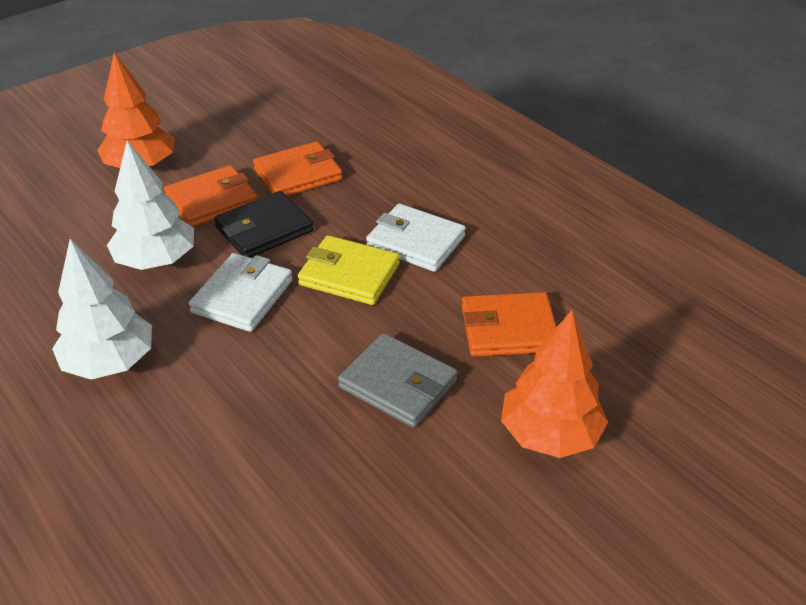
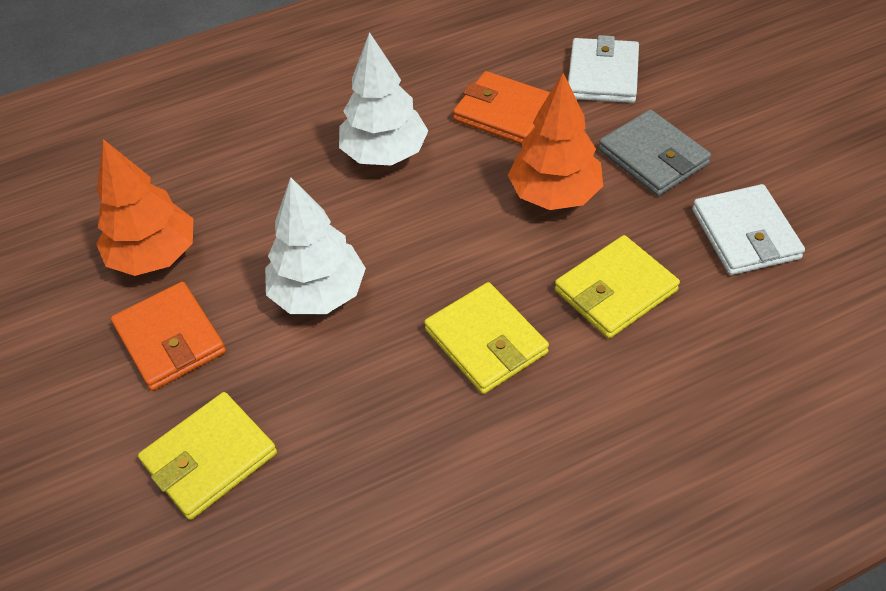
black wallet: 1 -> 0
orange wallet: 3 -> 2
yellow wallet: 1 -> 3

